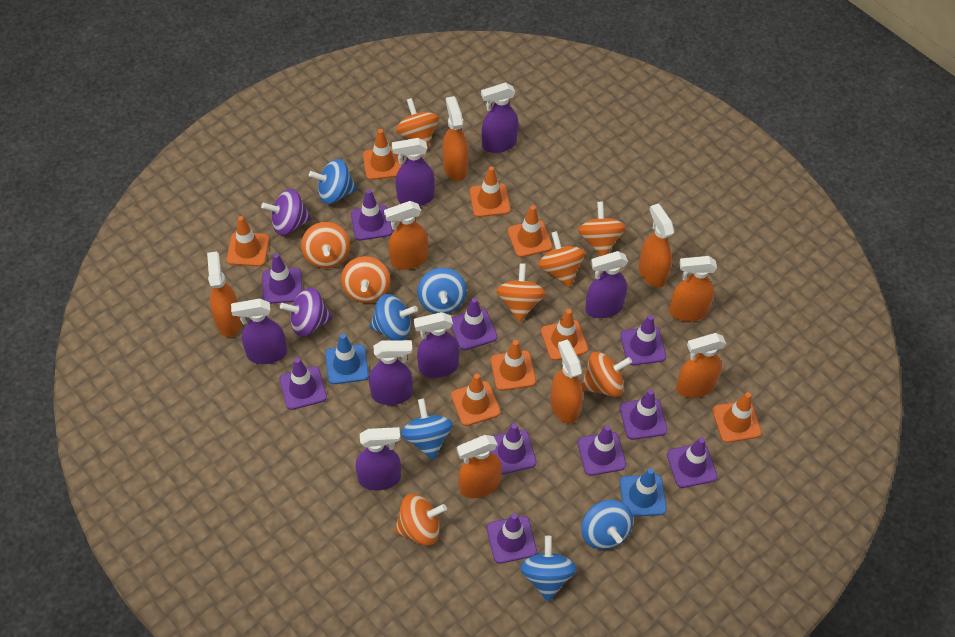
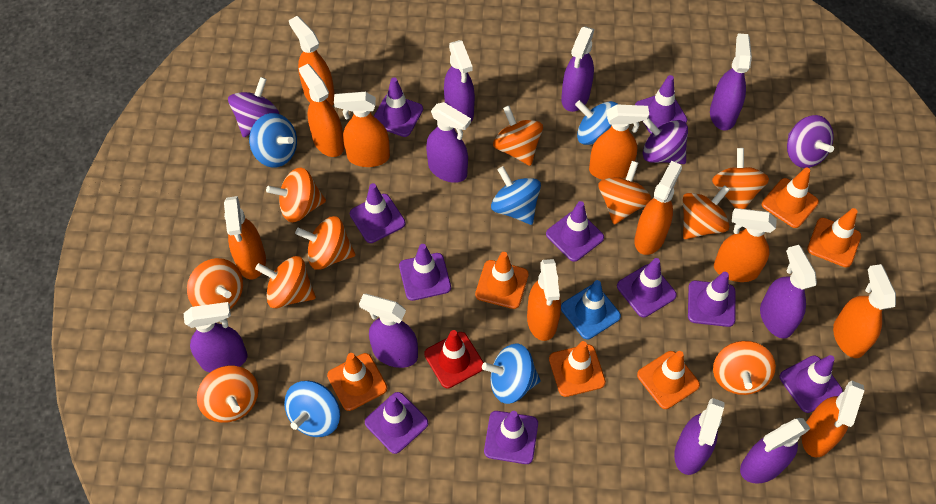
blue spinning top: 6 -> 5
blue traffic cone: 2 -> 1
orange spinning top: 8 -> 10
orange spray bottle: 8 -> 10
orange traffic cone: 8 -> 6
purple spinning top: 2 -> 3
purple spray bottle: 7 -> 9
red traffic cone: 0 -> 1

